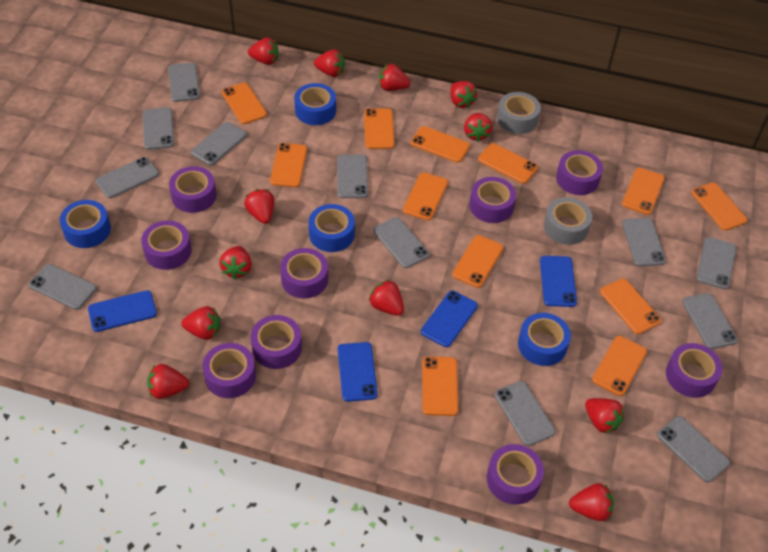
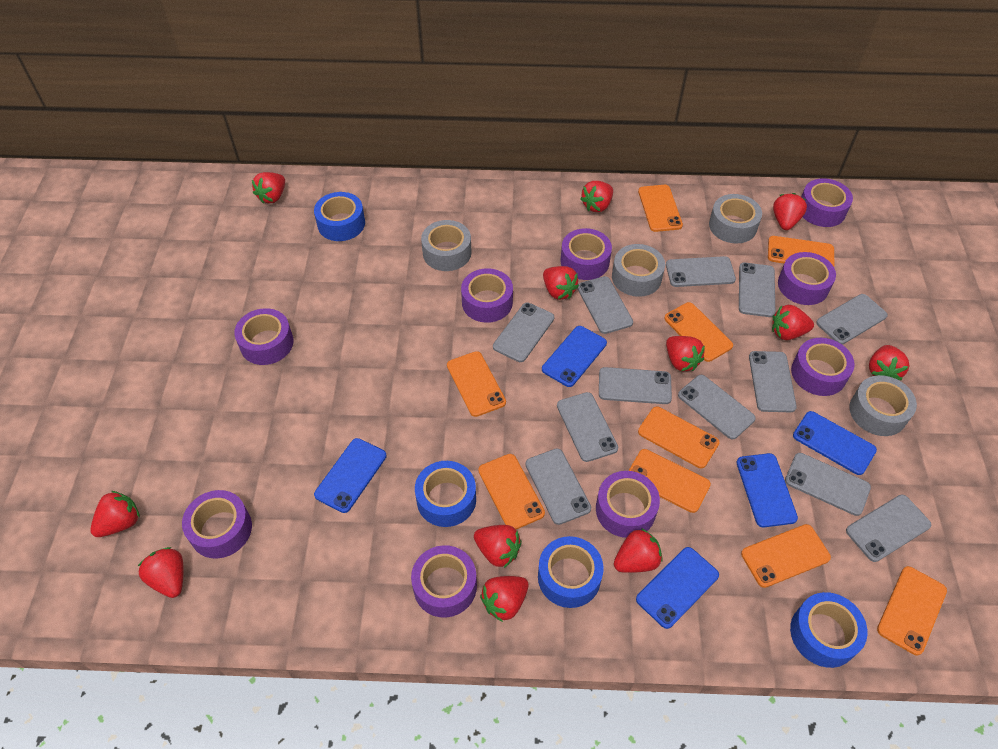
blue phone: 4 -> 5
grey tape: 2 -> 4
orange phone: 12 -> 9

